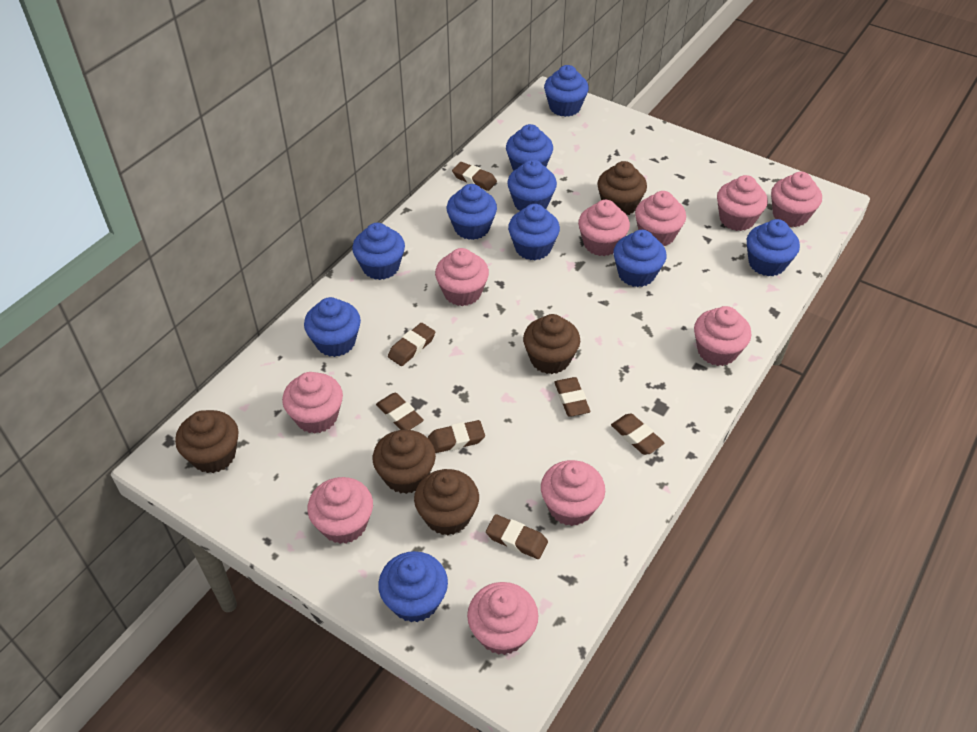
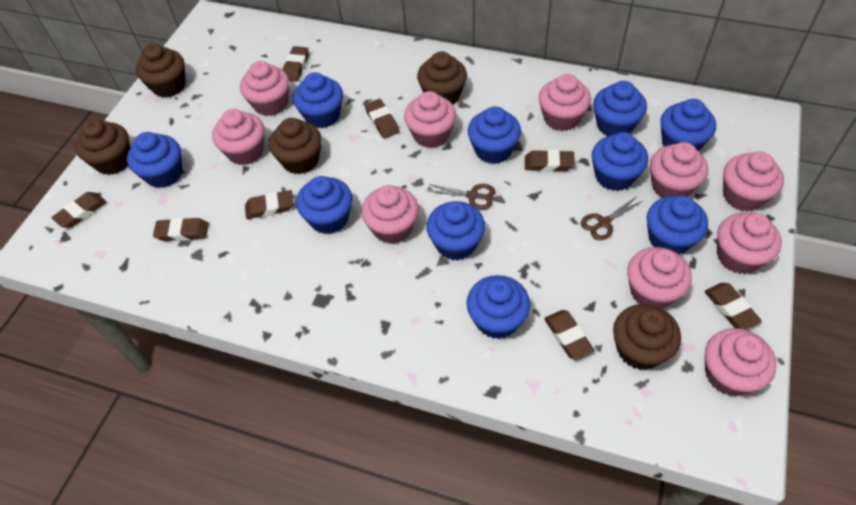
brown eraser: 7 -> 8
brown scissors: 0 -> 2

